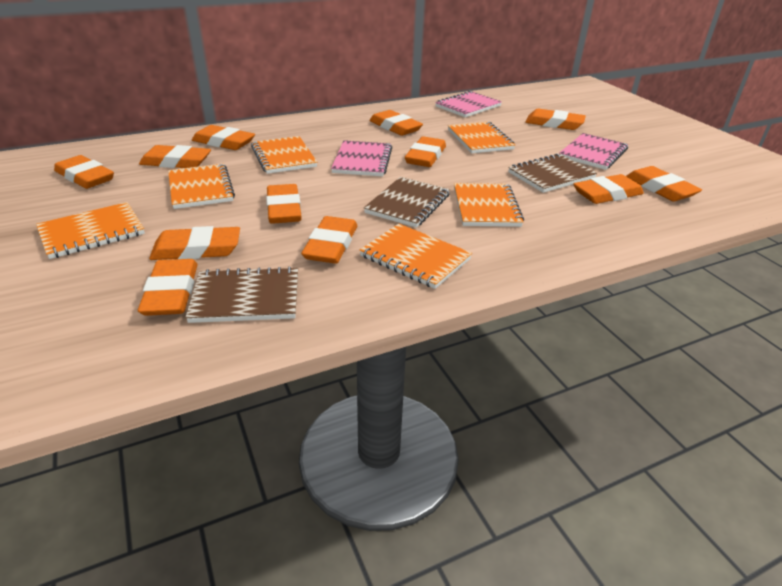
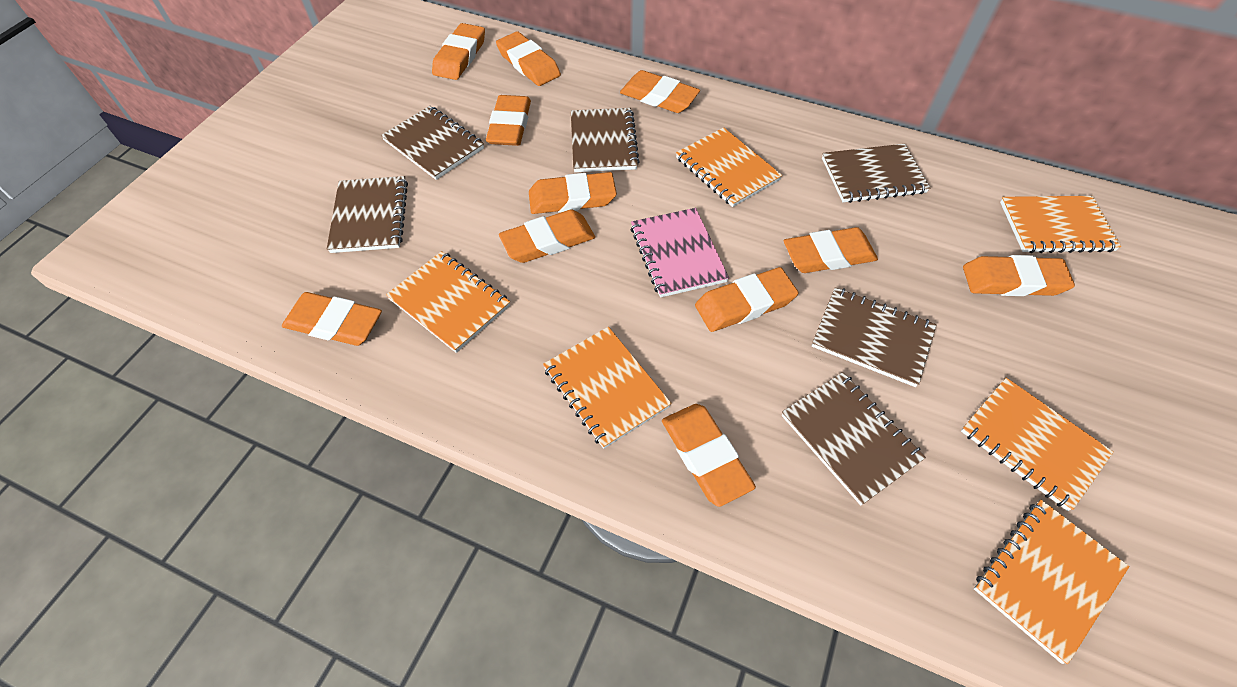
brown notebook: 3 -> 6
orange eraser: 12 -> 11
pink notebook: 3 -> 1

